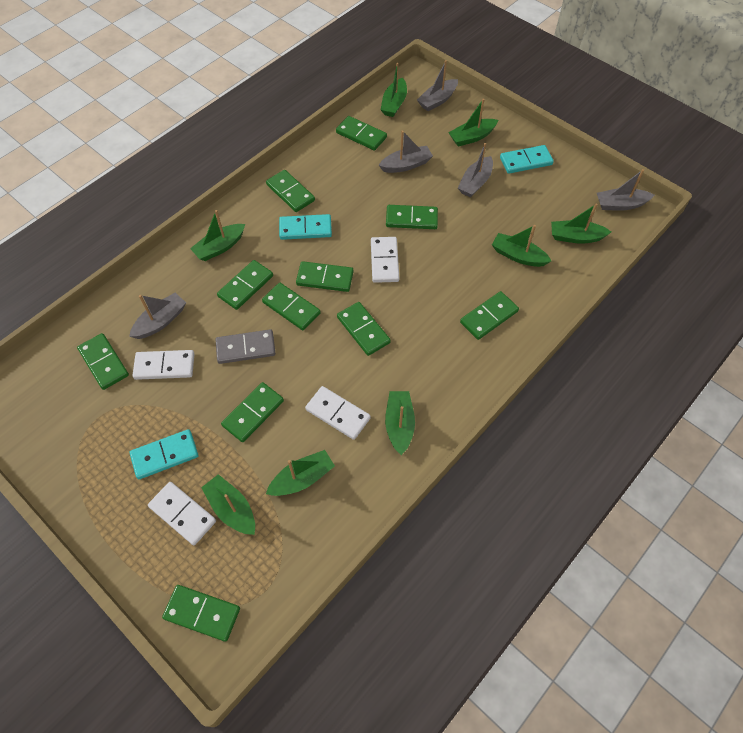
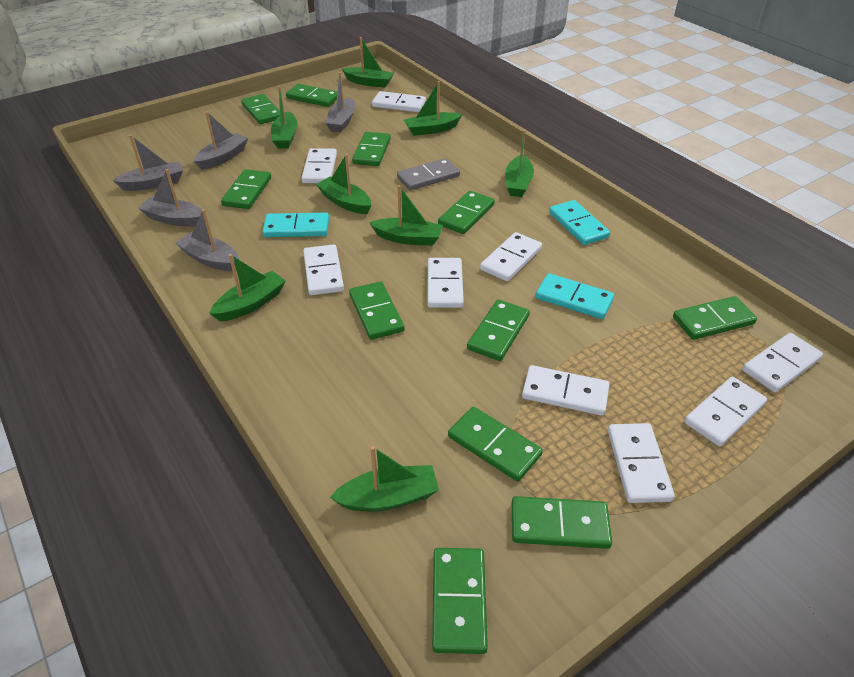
white domino: 4 -> 9

